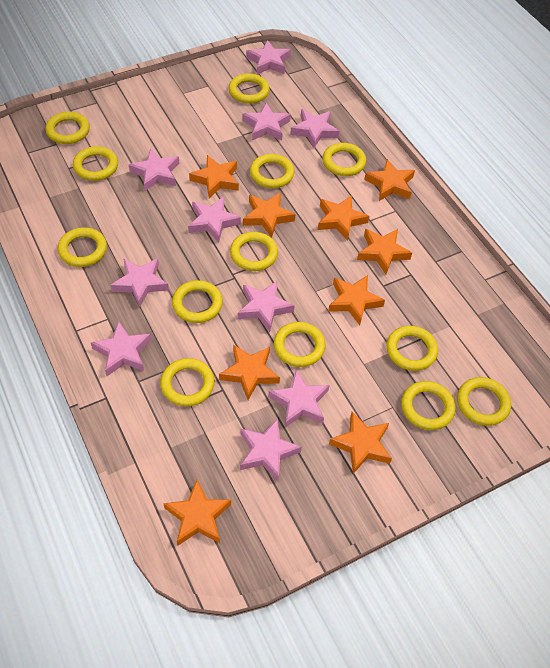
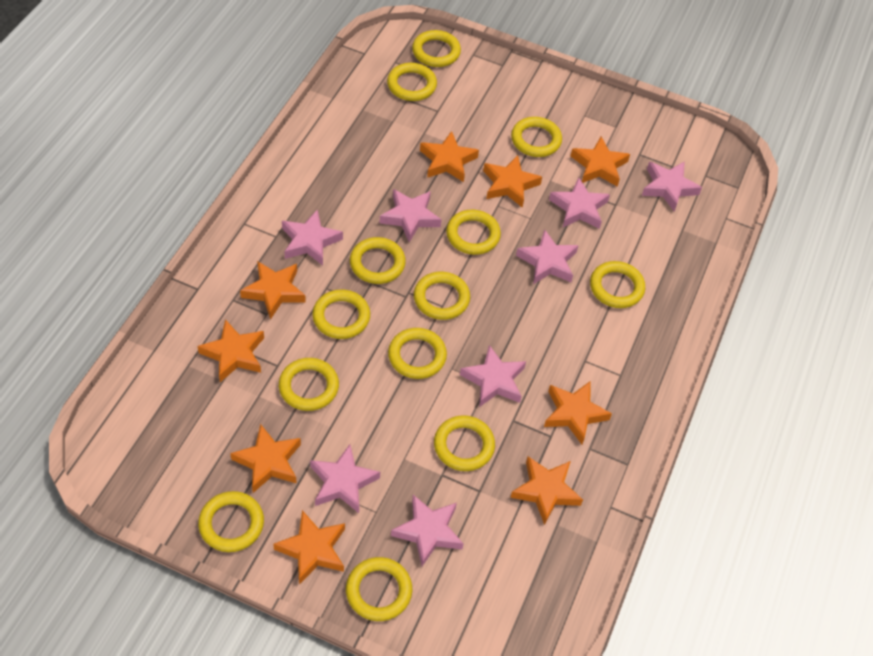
pink star: 10 -> 8

